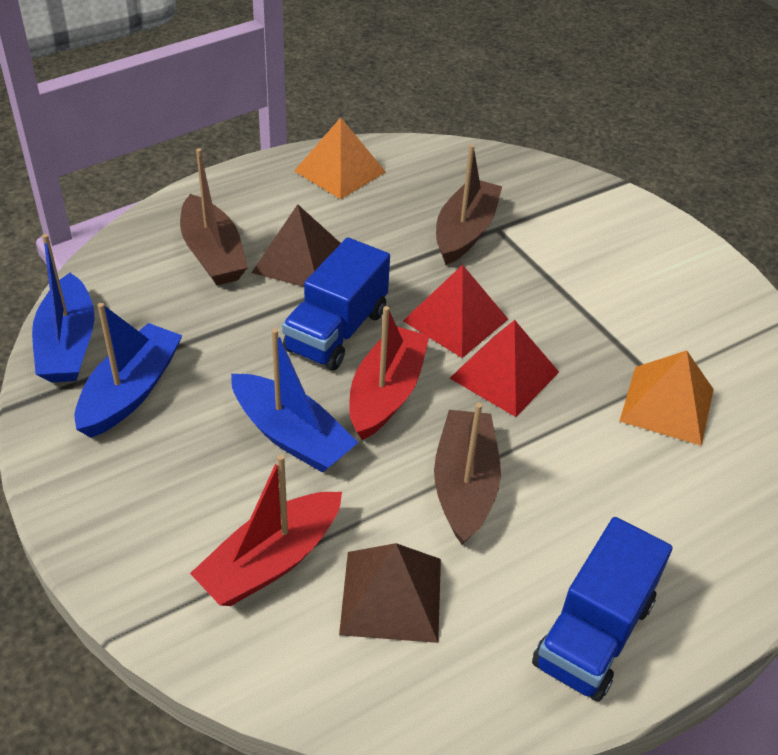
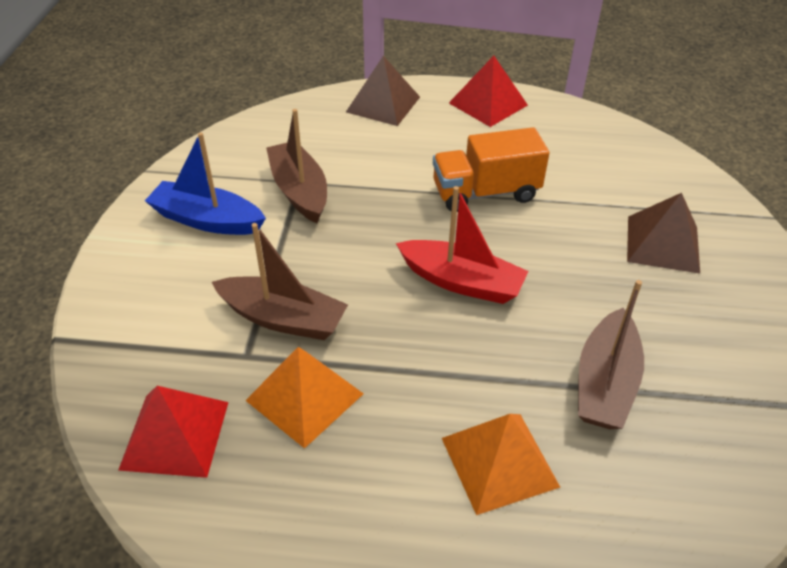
blue boat: 3 -> 1
blue truck: 2 -> 0
orange truck: 0 -> 1
red boat: 2 -> 1

